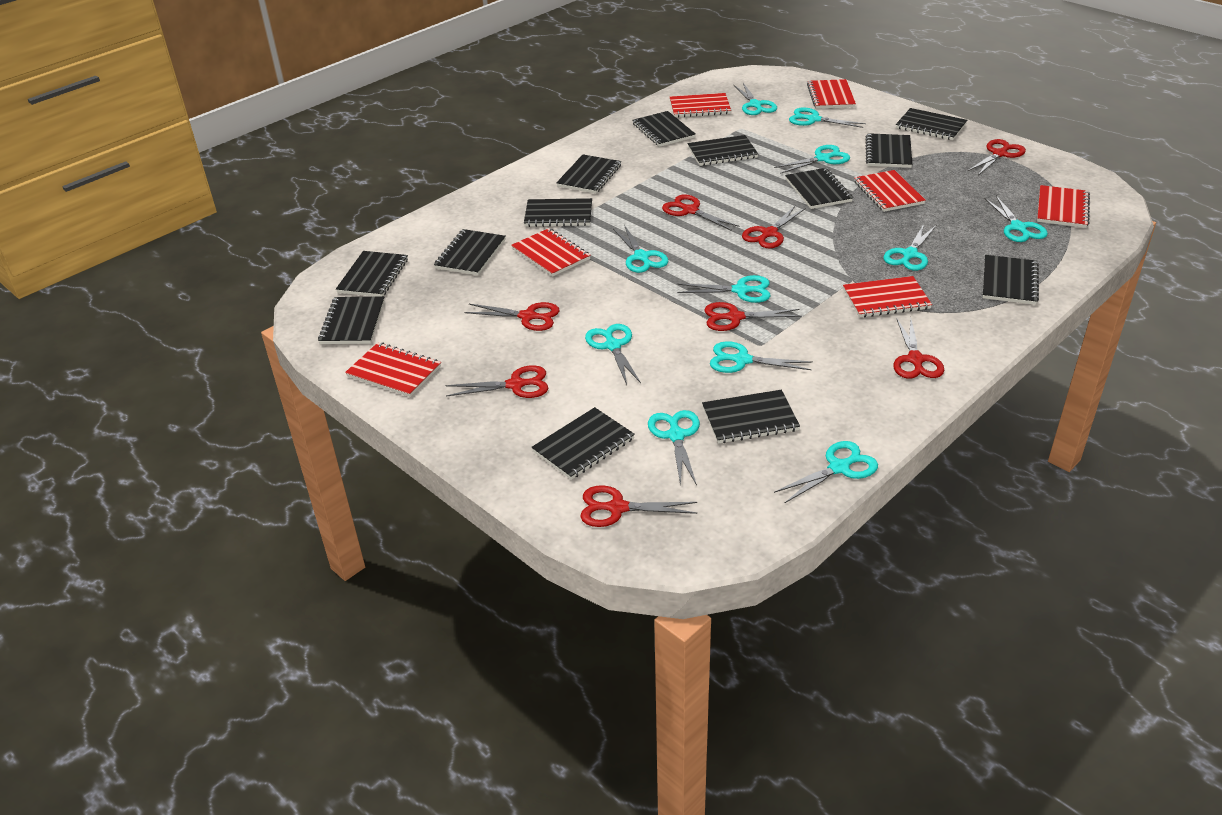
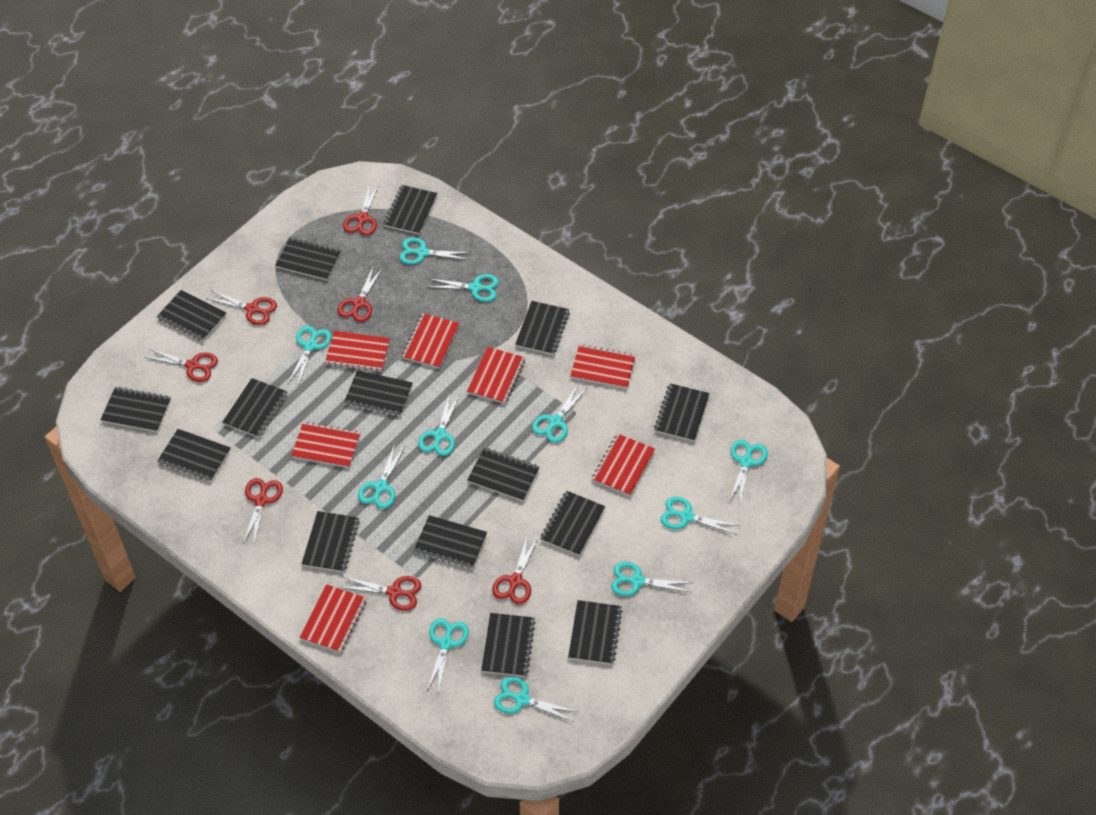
black notebook: 13 -> 15
red scissors: 8 -> 7

